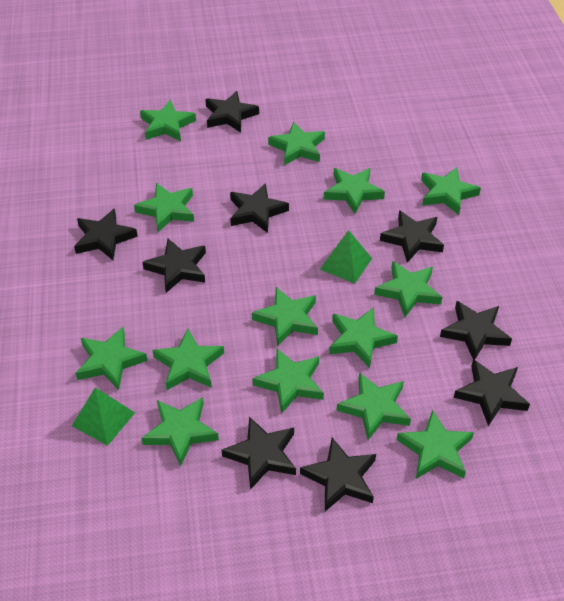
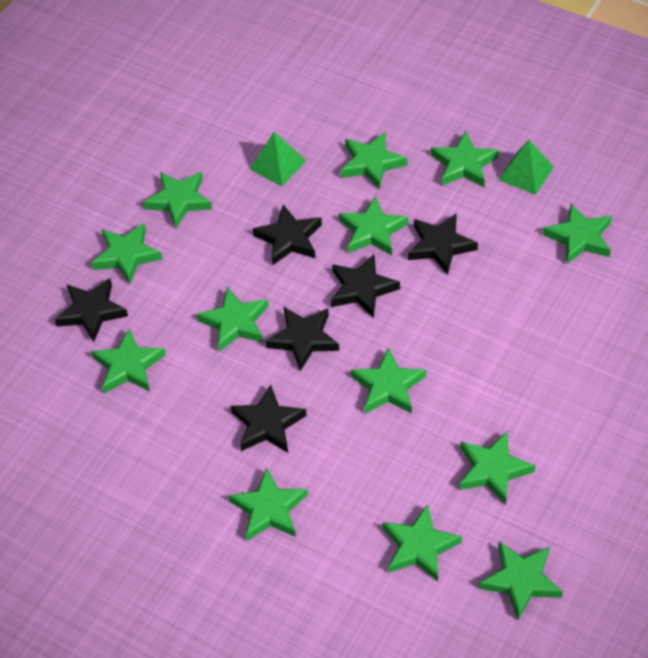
black star: 9 -> 6
green star: 14 -> 13

